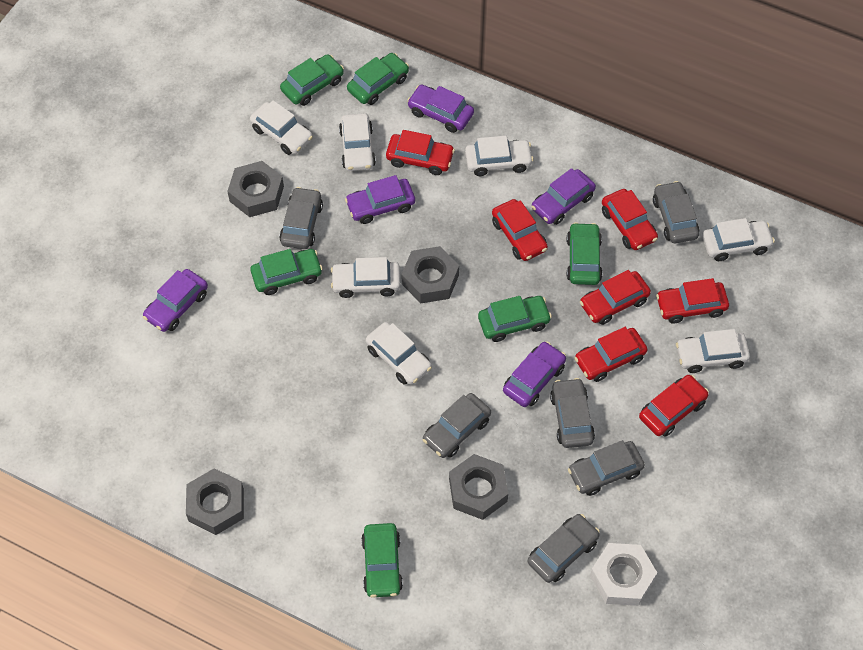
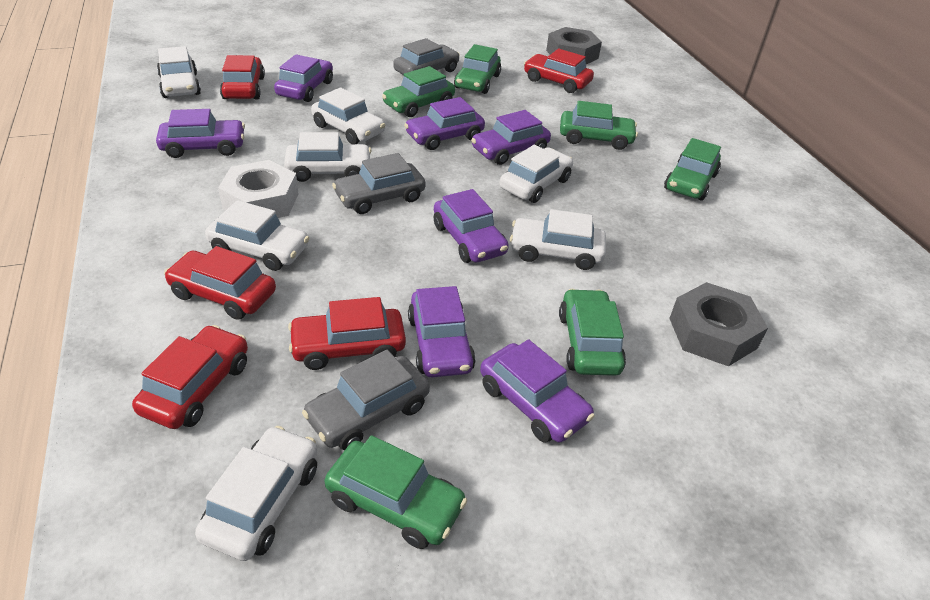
grey car: 6 -> 3
grey nut: 4 -> 2
purple car: 5 -> 7
red car: 7 -> 5

